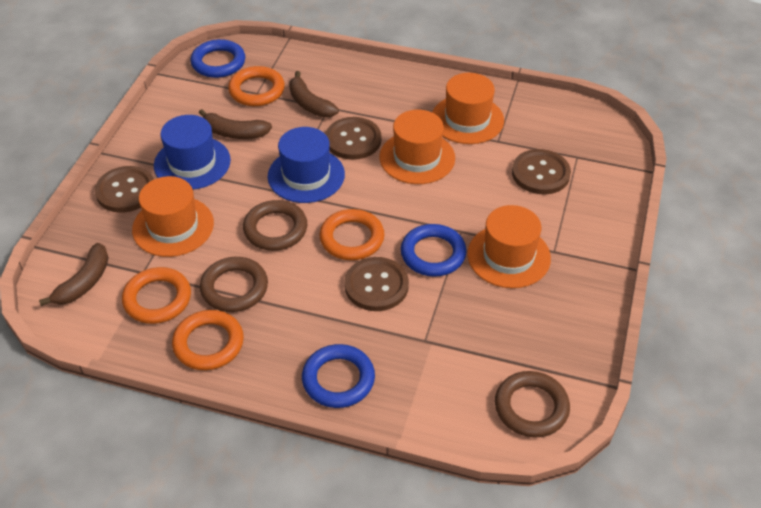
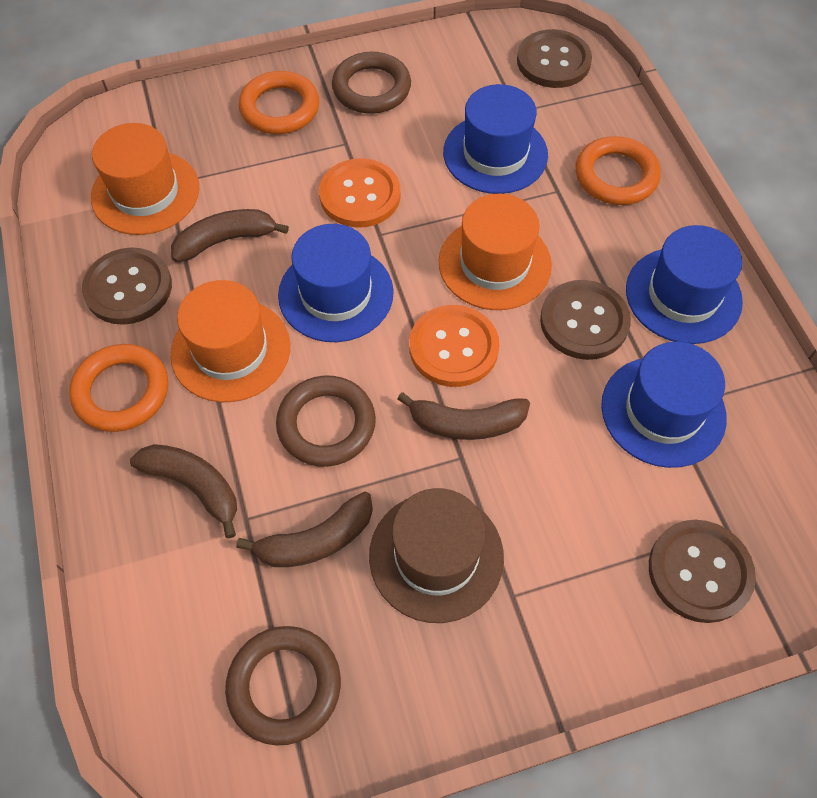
blue hat: 2 -> 4
blue ring: 3 -> 0
brown banana: 3 -> 4
brown hat: 0 -> 1
orange button: 0 -> 2
orange hat: 4 -> 3
orange ring: 4 -> 3

